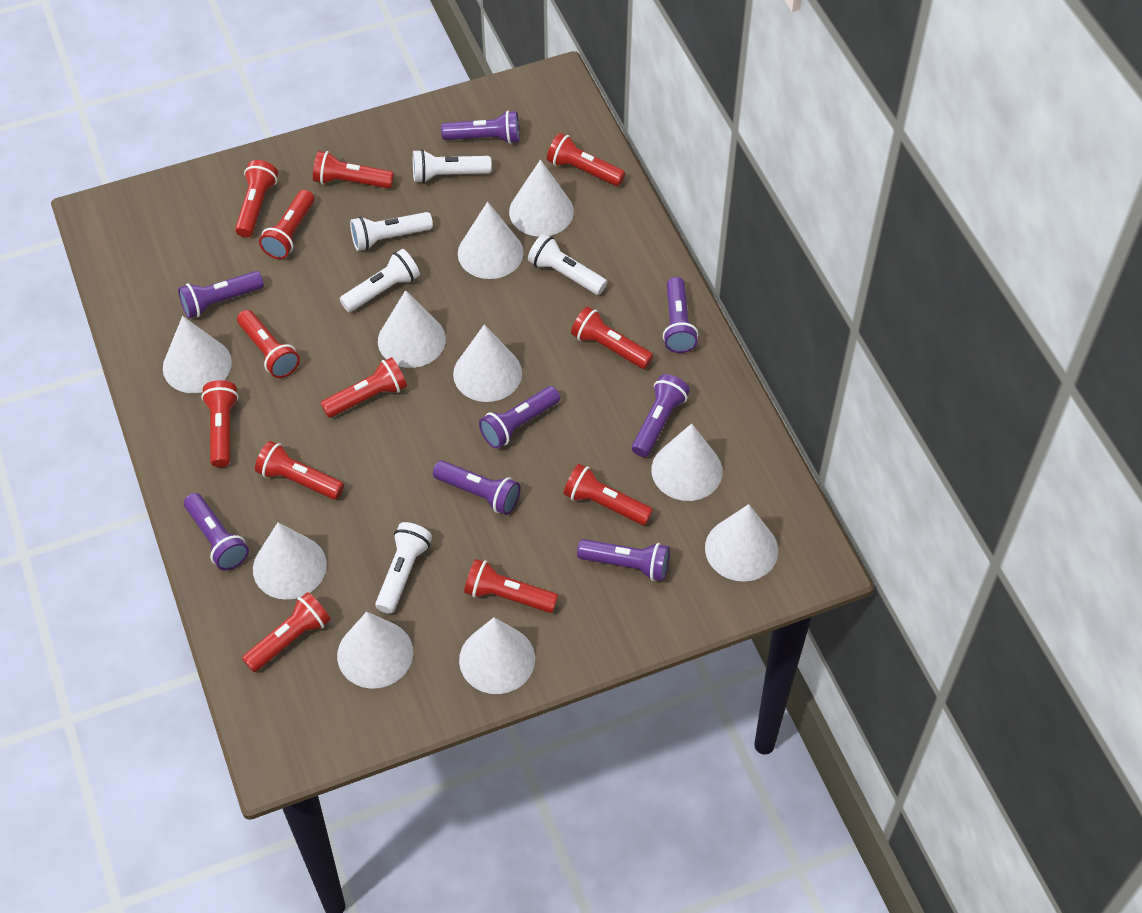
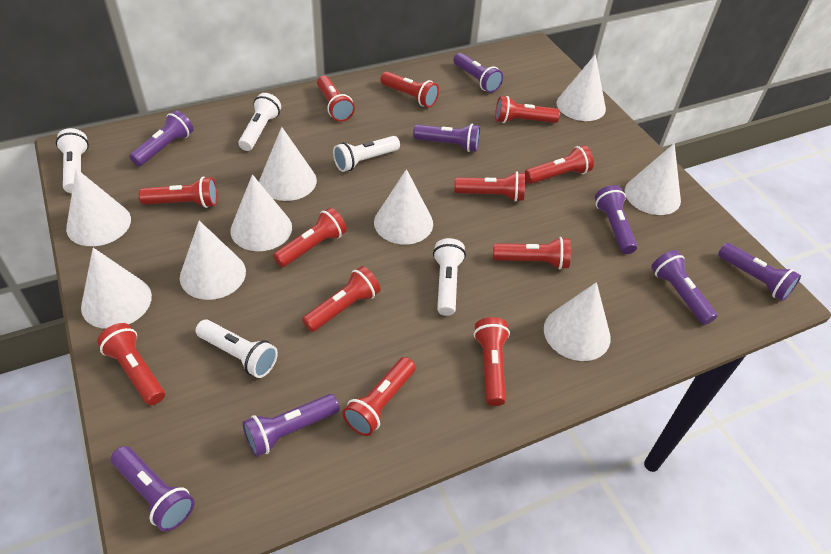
white cone: 10 -> 9

